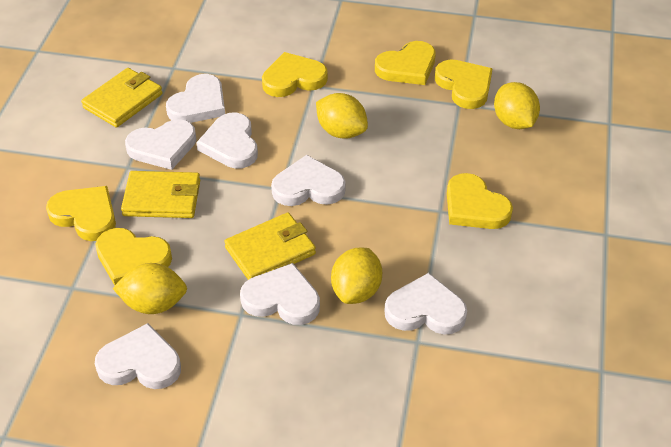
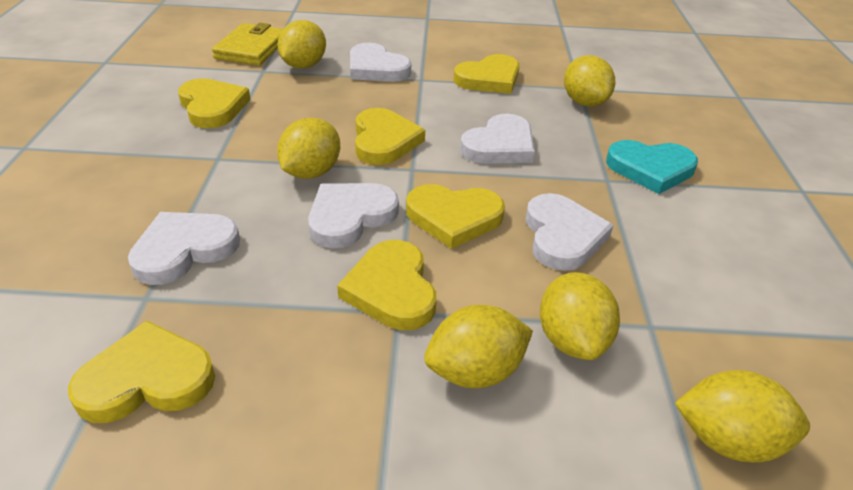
turquoise heart: 0 -> 1
white heart: 7 -> 5
yellow lemon: 4 -> 6
yellow wallet: 3 -> 1

